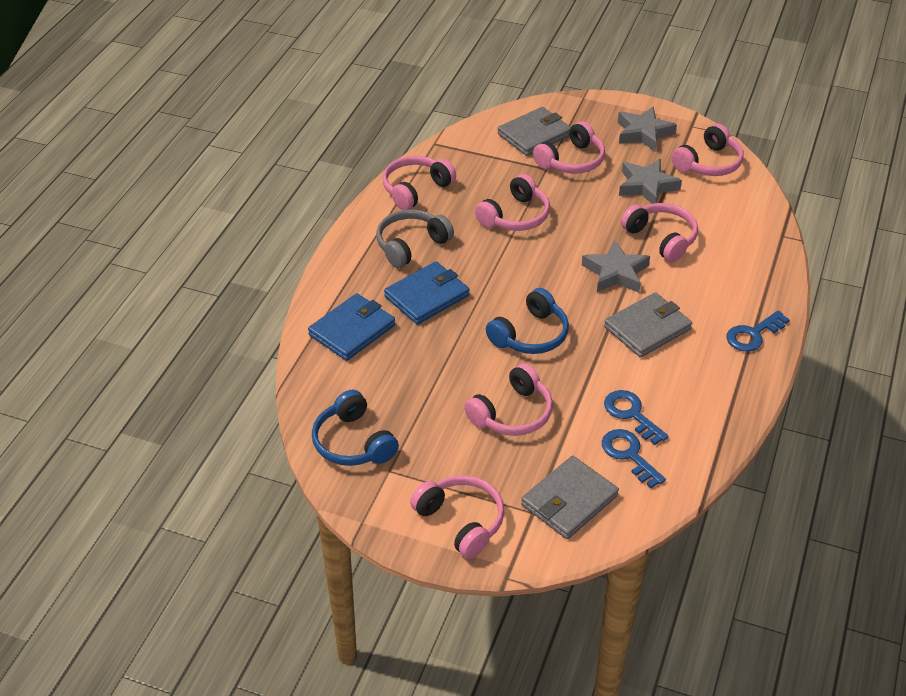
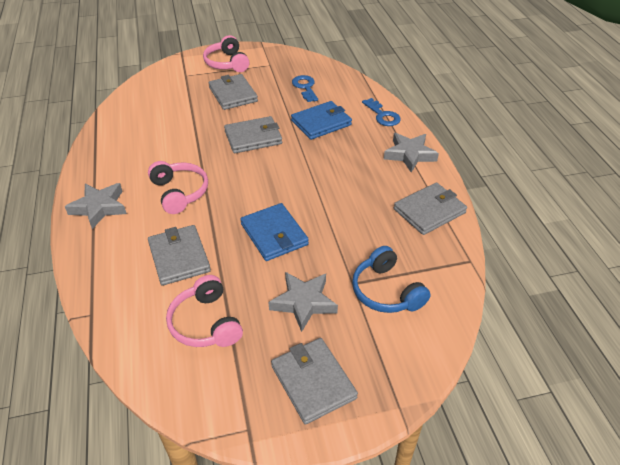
blue headphones: 2 -> 1
blue key: 3 -> 2
grey headphones: 1 -> 0
grey wallet: 3 -> 5
pink headphones: 7 -> 3

